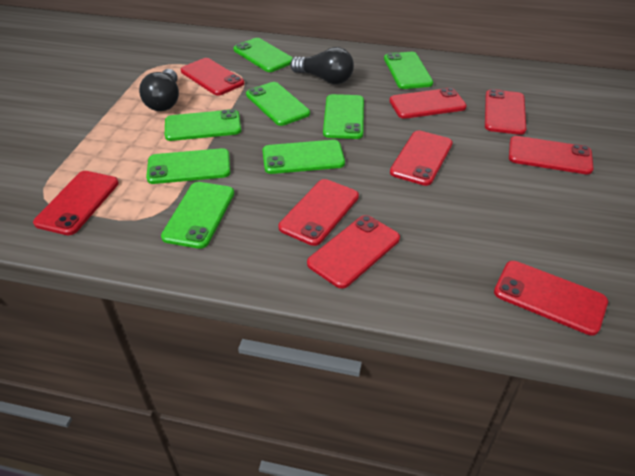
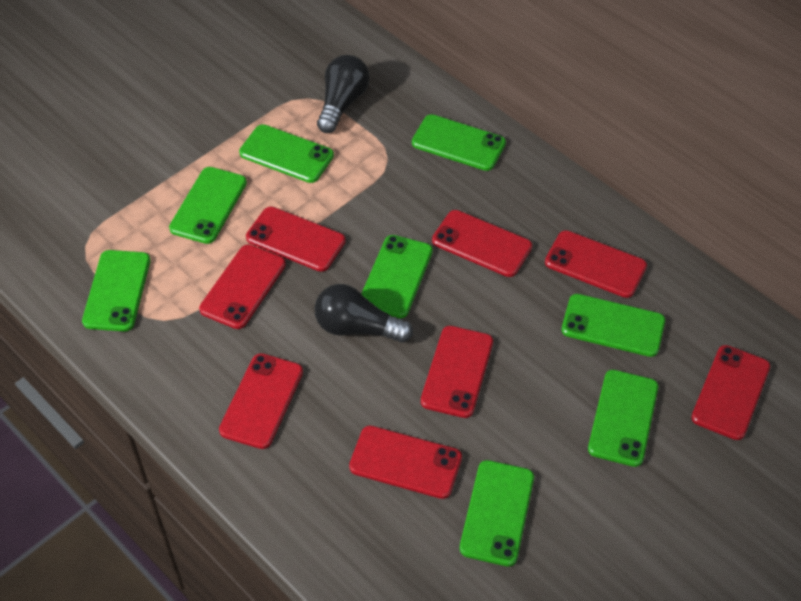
red phone: 9 -> 8

